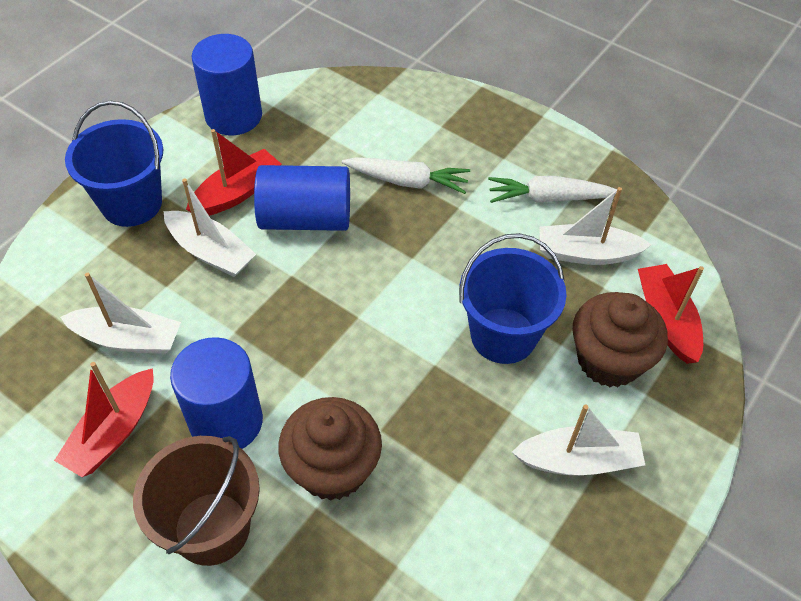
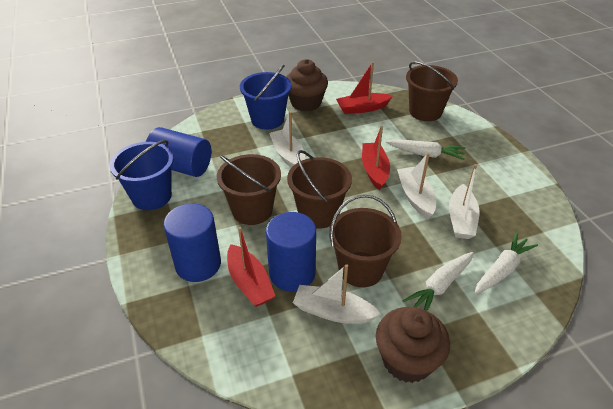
brown bucket: 1 -> 4
white carrot: 2 -> 3

